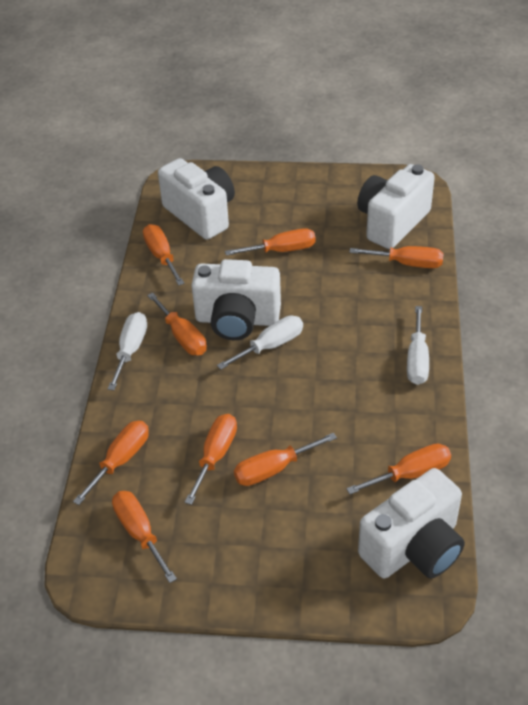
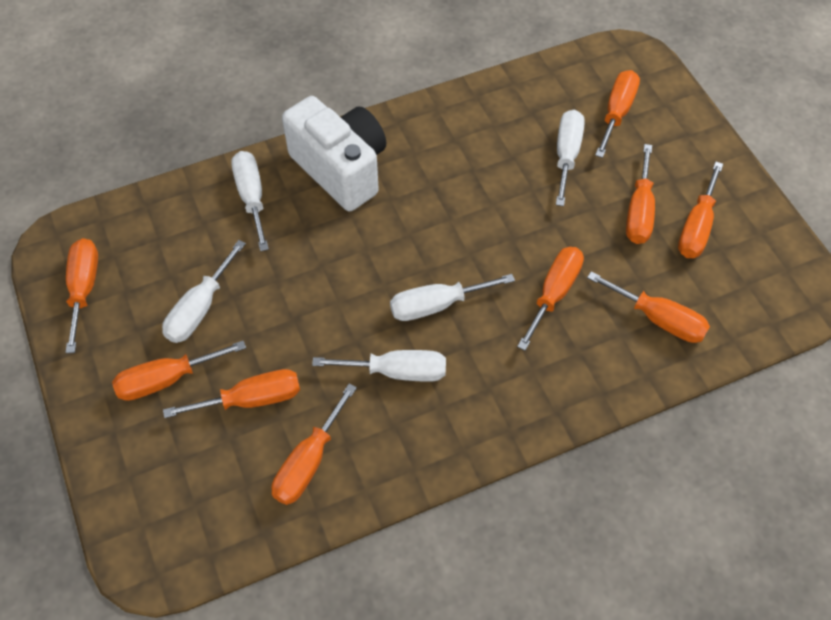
white camera: 4 -> 1
white screwdriver: 3 -> 5

